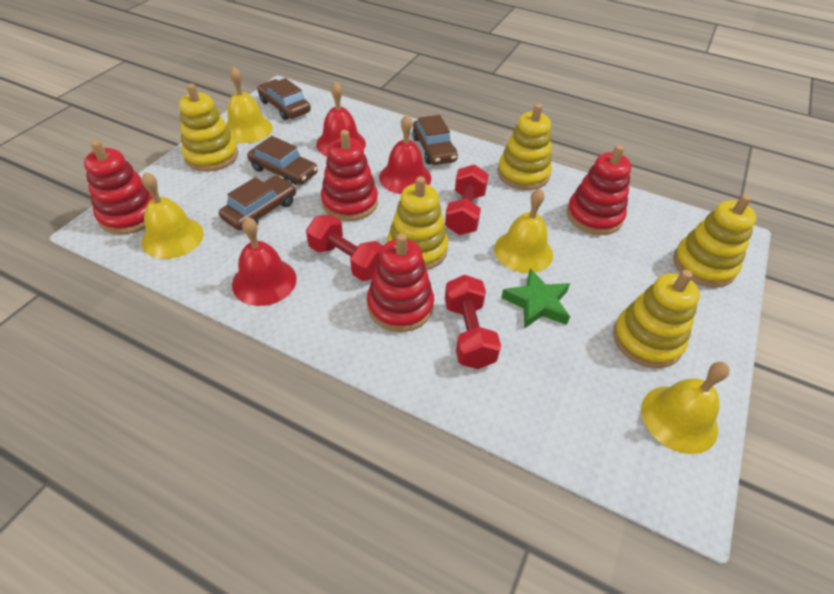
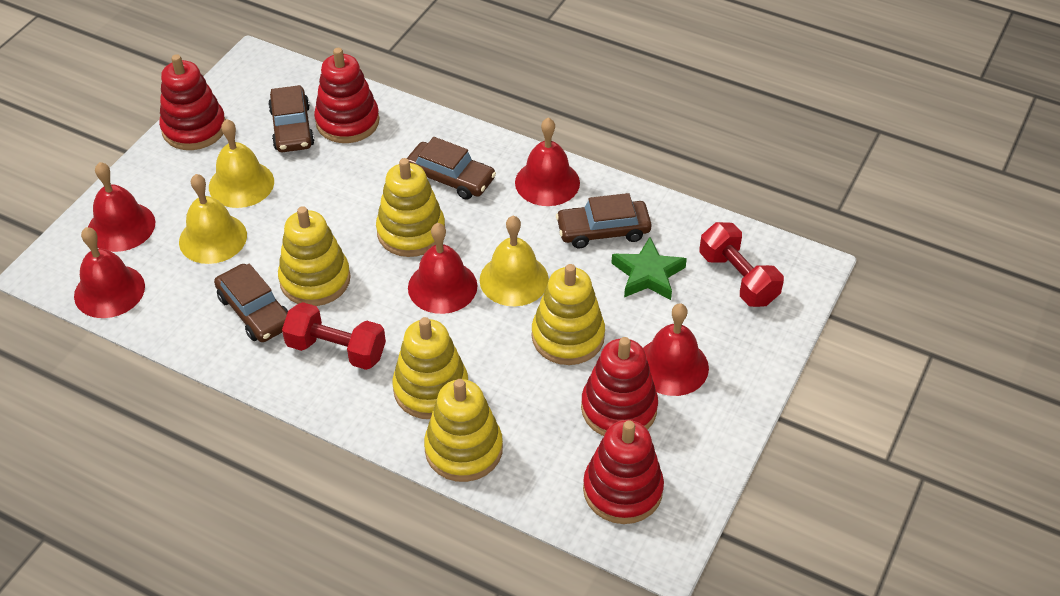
red bell: 3 -> 5
red dumbbell: 3 -> 2
yellow bell: 4 -> 3

